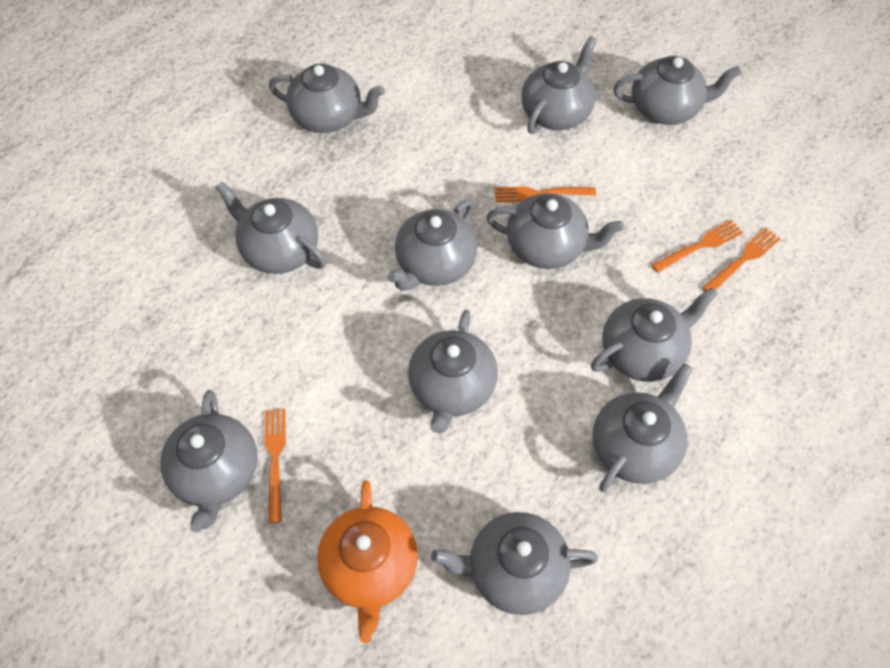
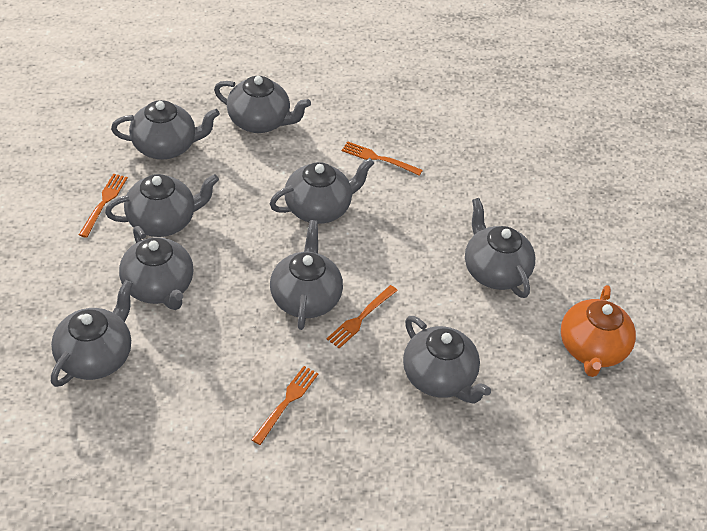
grey teapot: 11 -> 9

